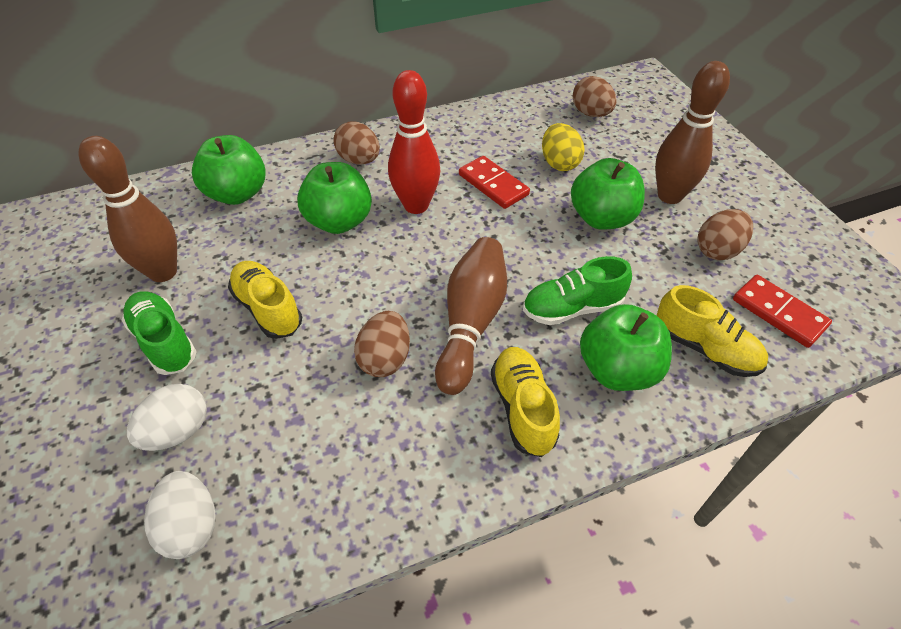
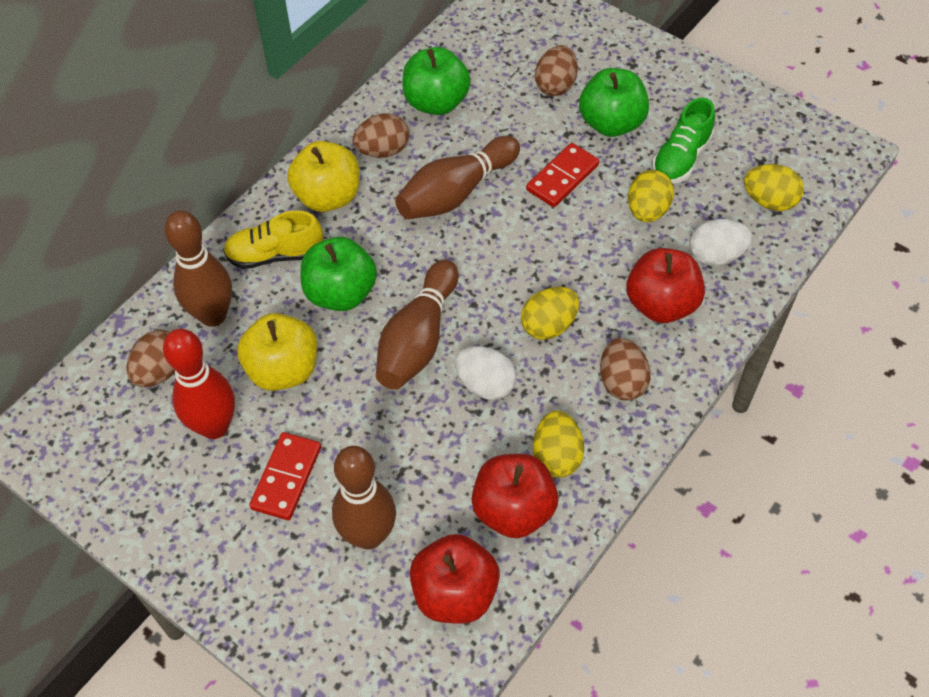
brown bowling pin: 3 -> 4
green apple: 4 -> 3
green shoe: 2 -> 1
red apple: 0 -> 3
yellow apple: 0 -> 2
yellow egg: 1 -> 4
yellow shoe: 3 -> 1

